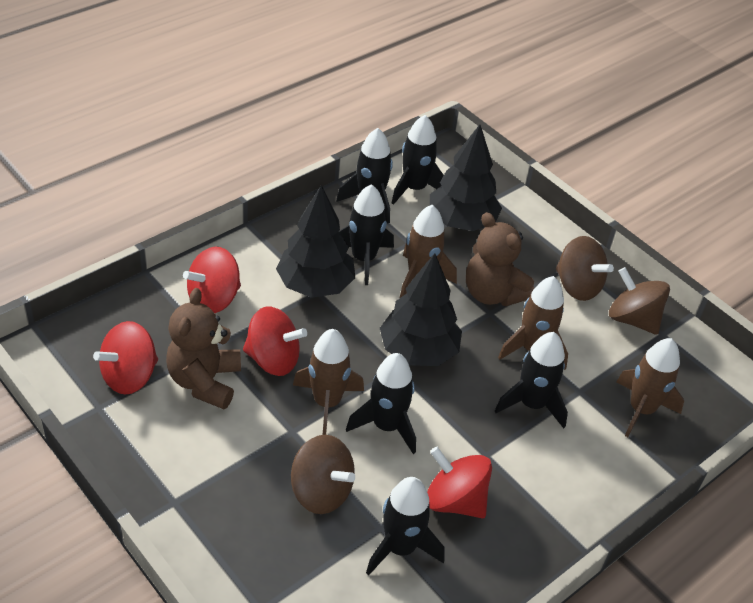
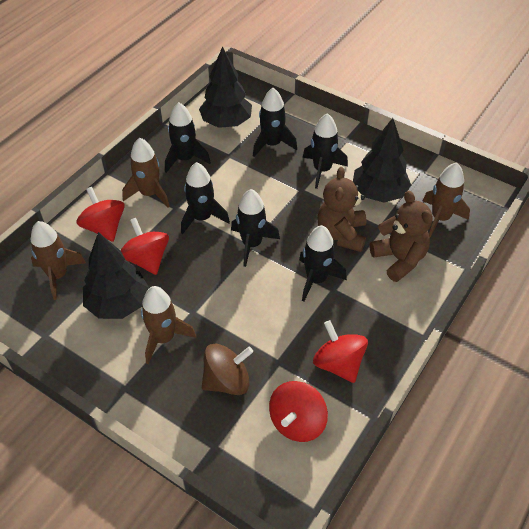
brown spinning top: 3 -> 1

